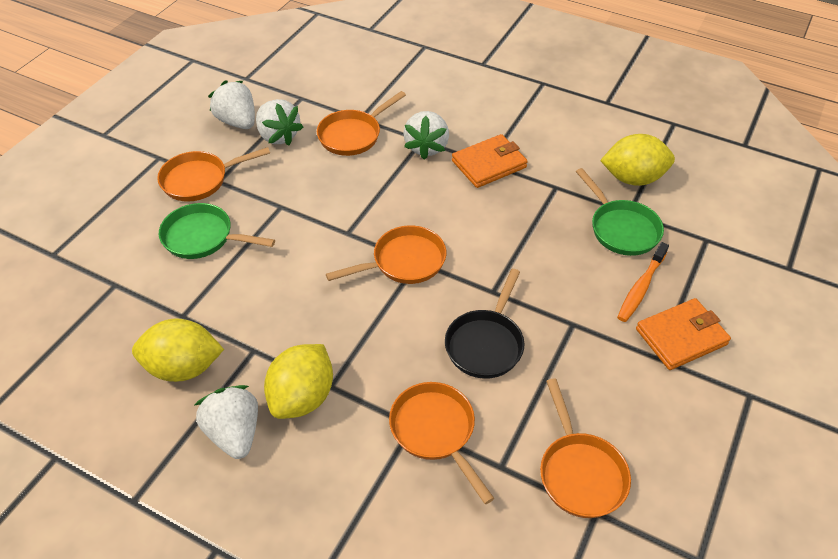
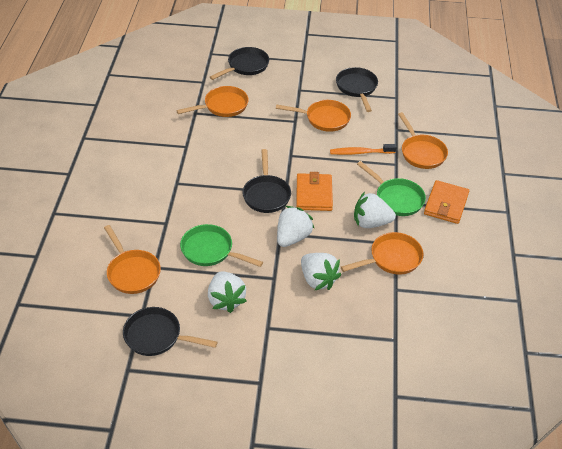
black pan: 1 -> 4
yellow lemon: 3 -> 0

